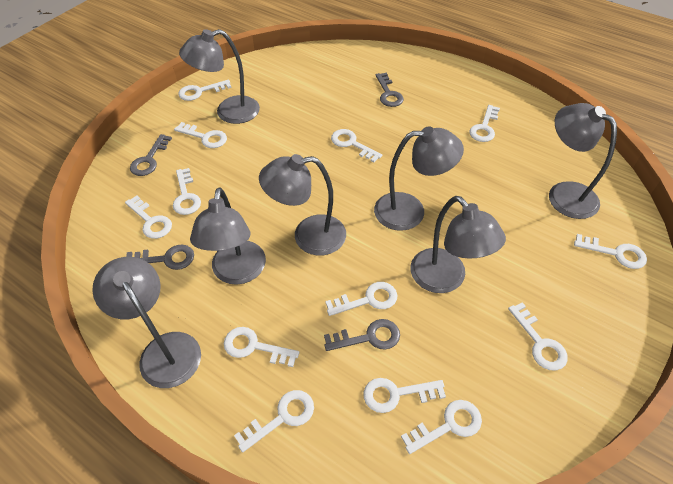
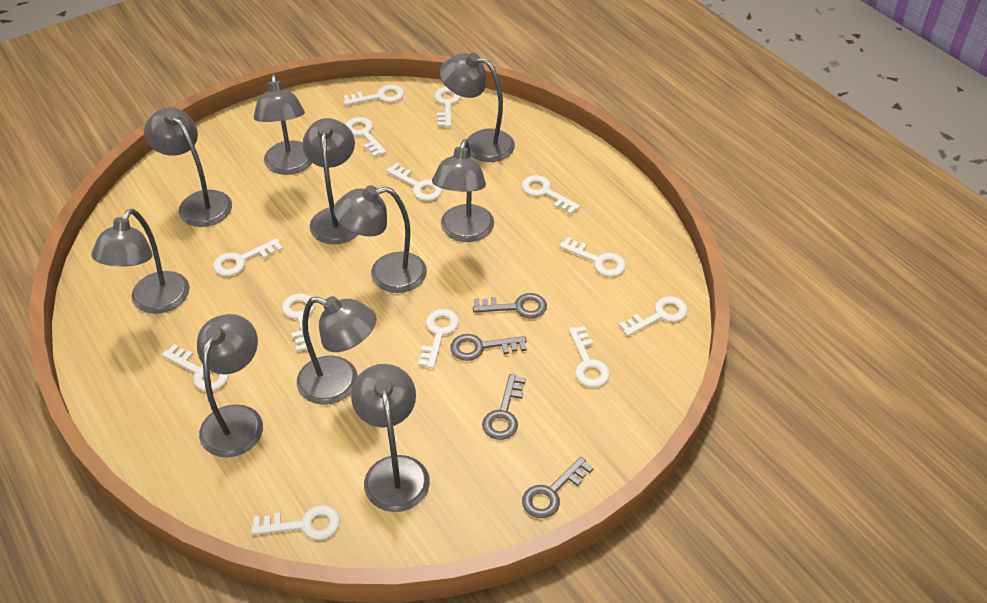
grey lamp: 7 -> 10

